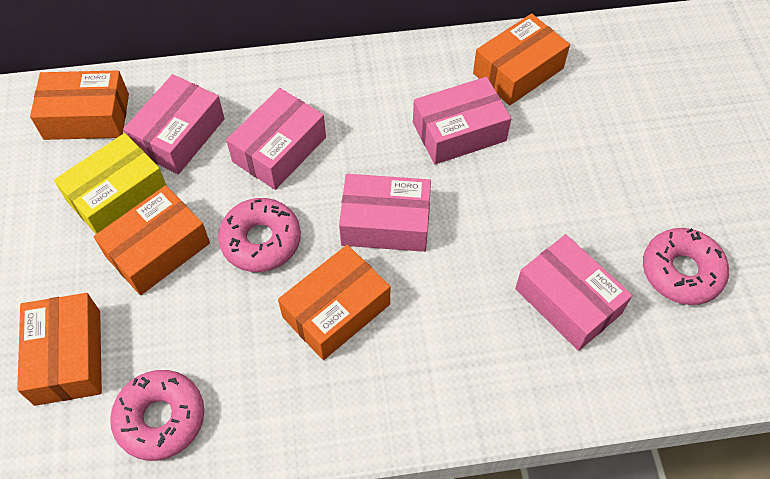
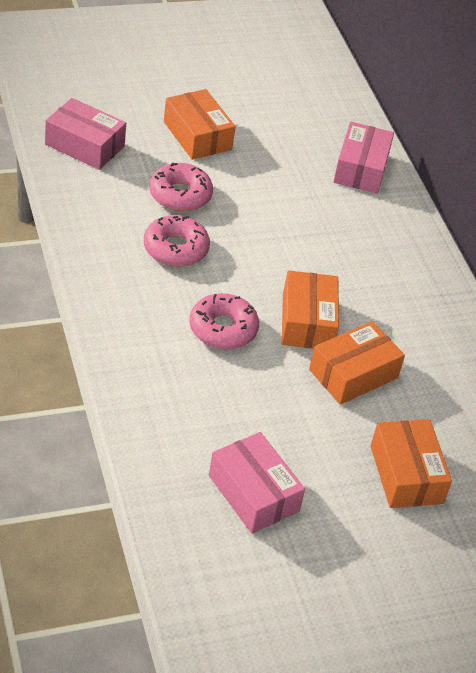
orange box: 5 -> 4
pink box: 5 -> 3
yellow box: 1 -> 0

